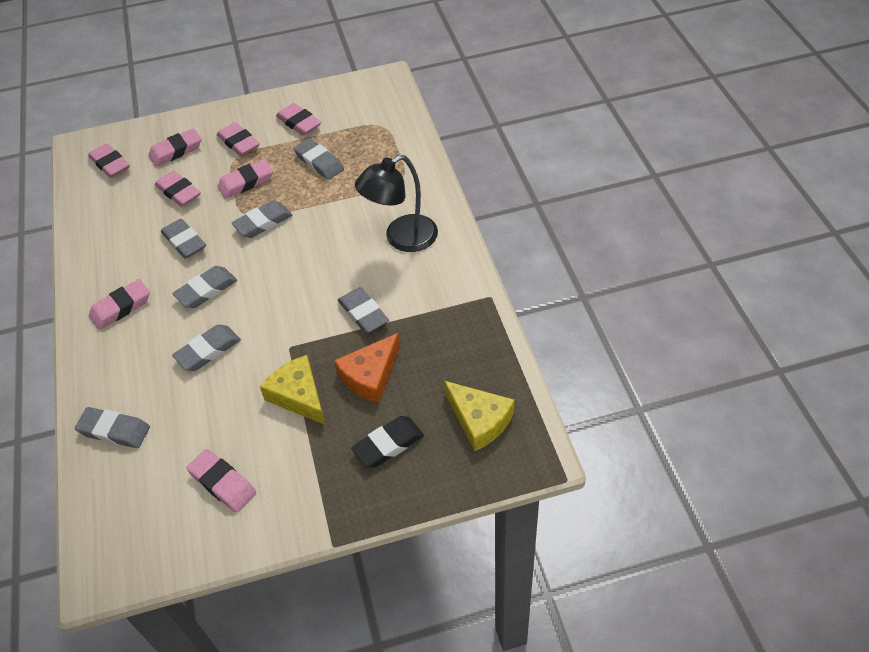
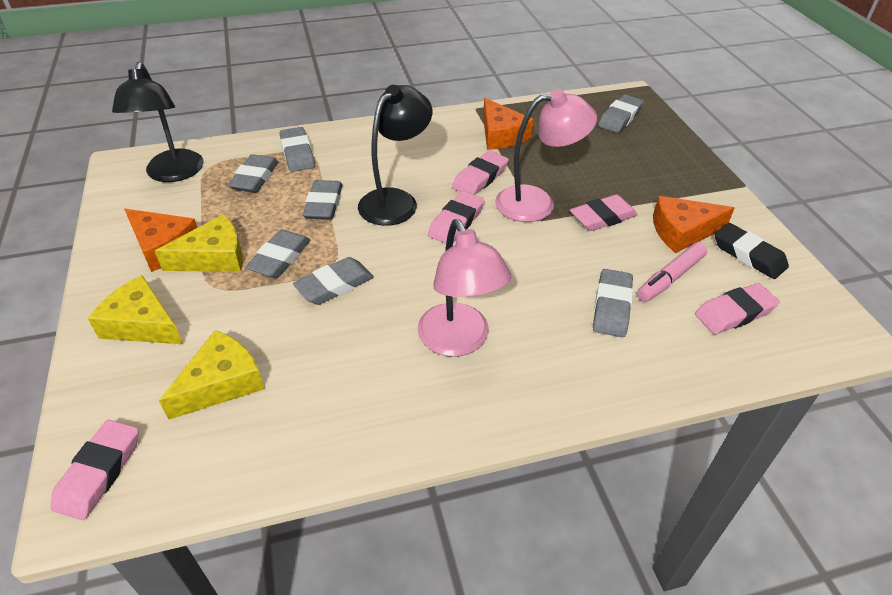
black lamp: 1 -> 2
orange cheese: 1 -> 3
pink eraser: 8 -> 5
pink lamp: 0 -> 2
pink marker: 0 -> 1
yellow cheese: 2 -> 3

